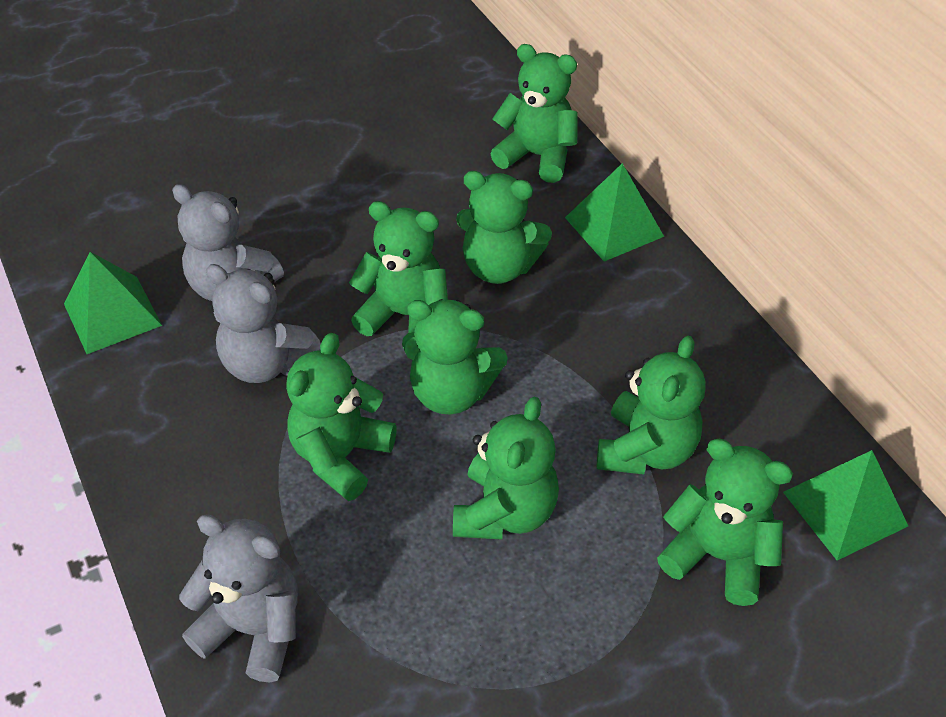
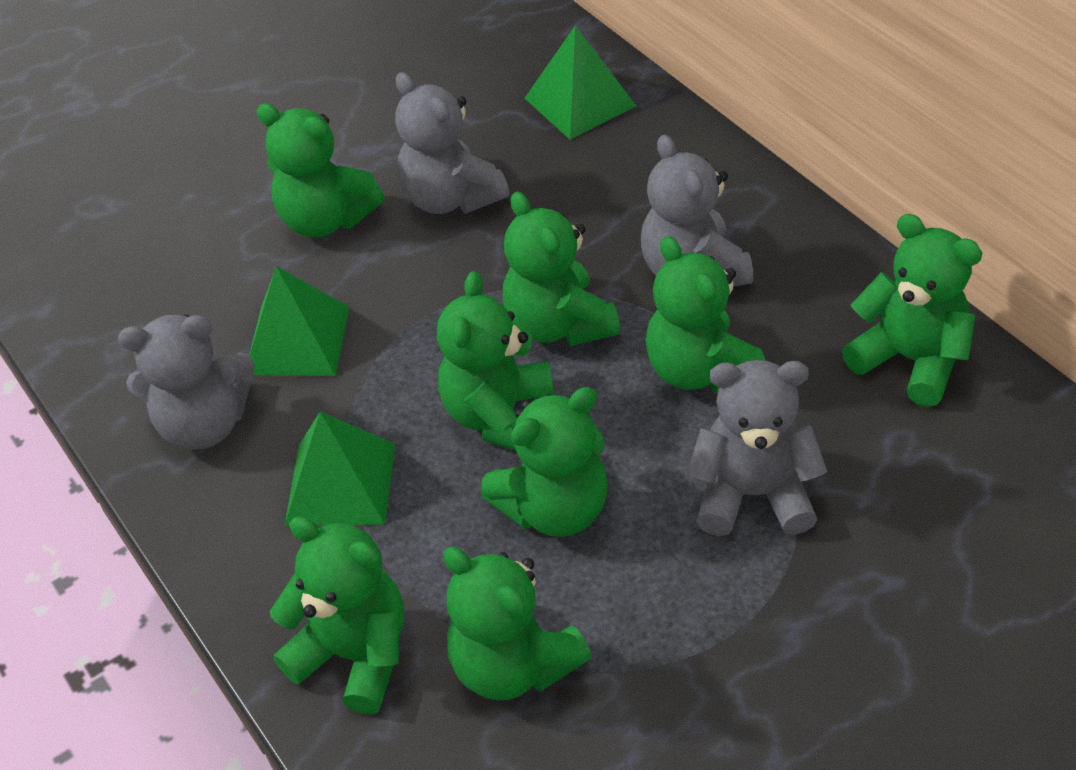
grey teddy bear: 3 -> 4

